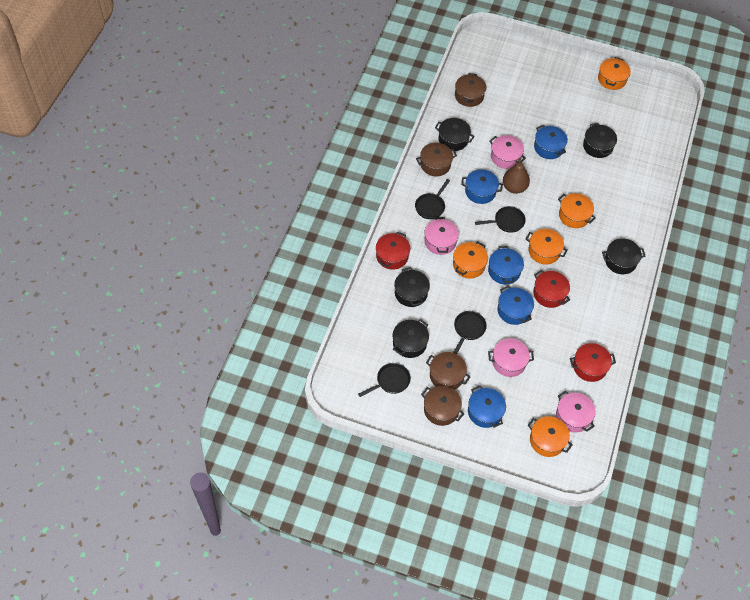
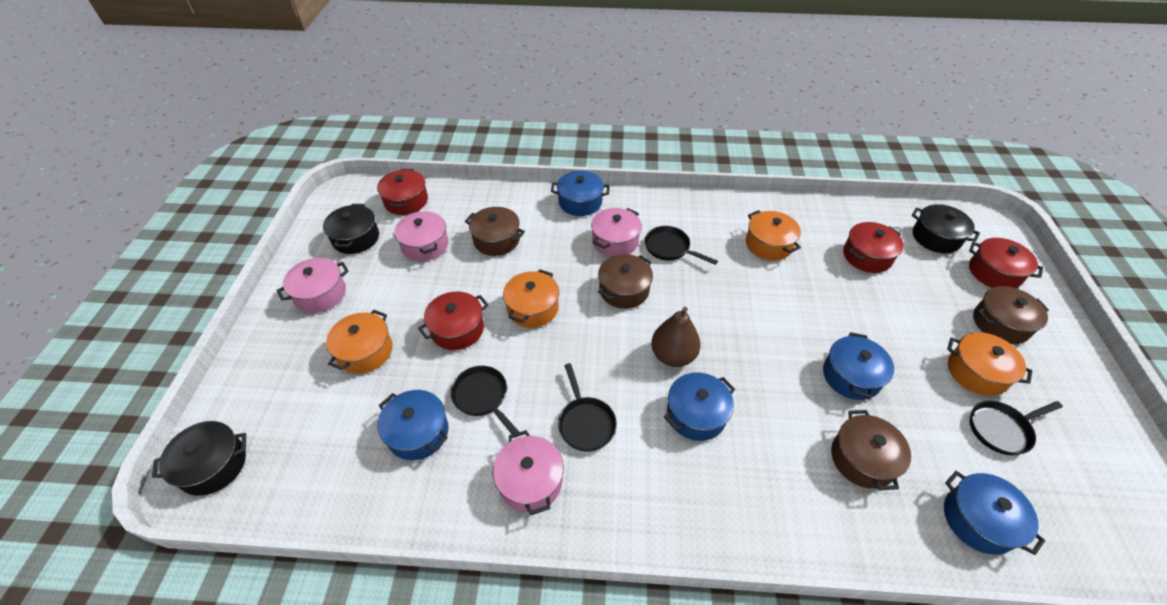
black pot: 5 -> 3
orange pot: 5 -> 4
red pot: 3 -> 4

